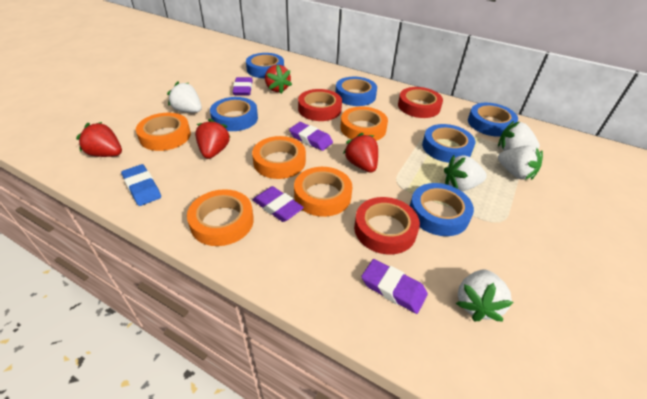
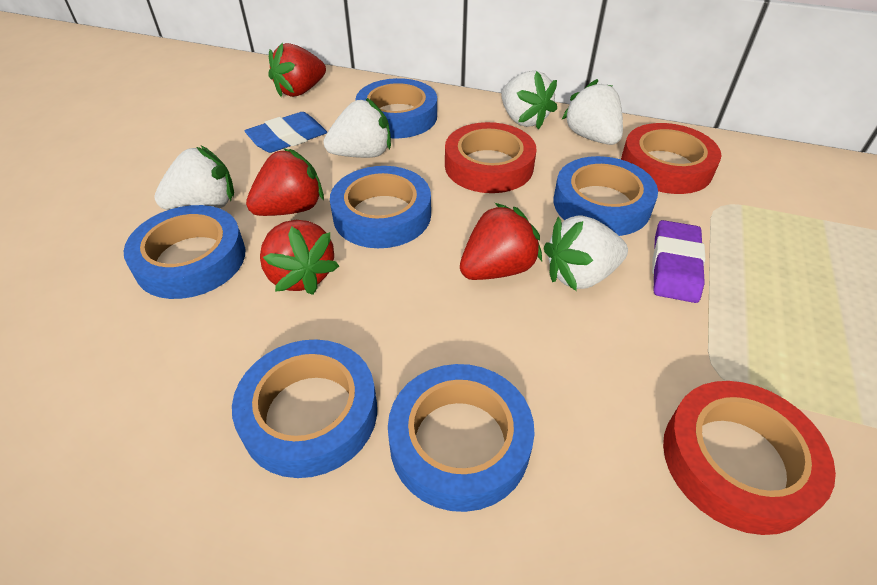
orange tape: 5 -> 0
purple eraser: 4 -> 1

